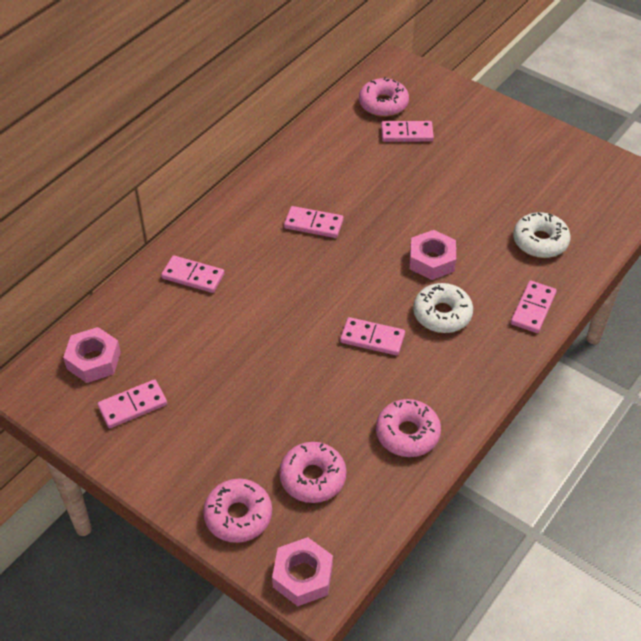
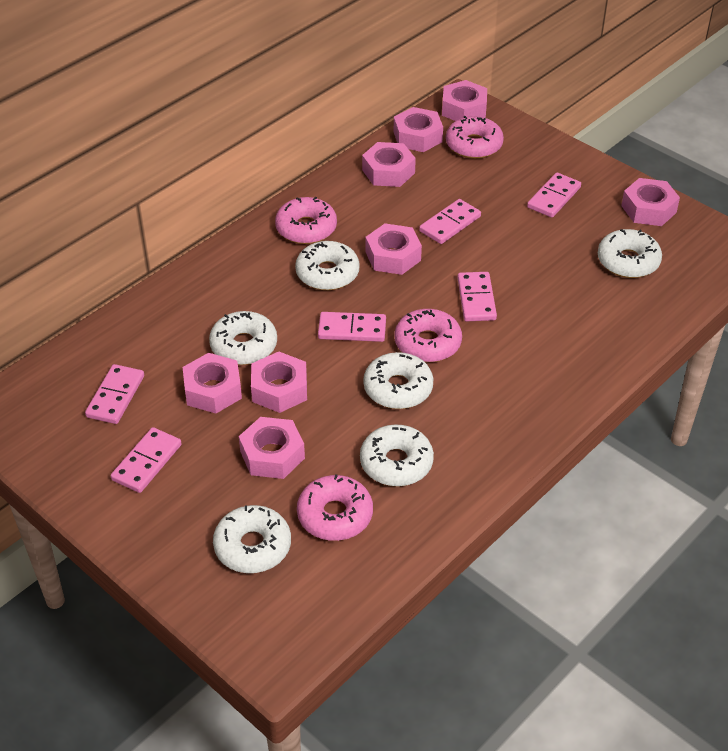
pink nut: 3 -> 8
white donut: 2 -> 6

